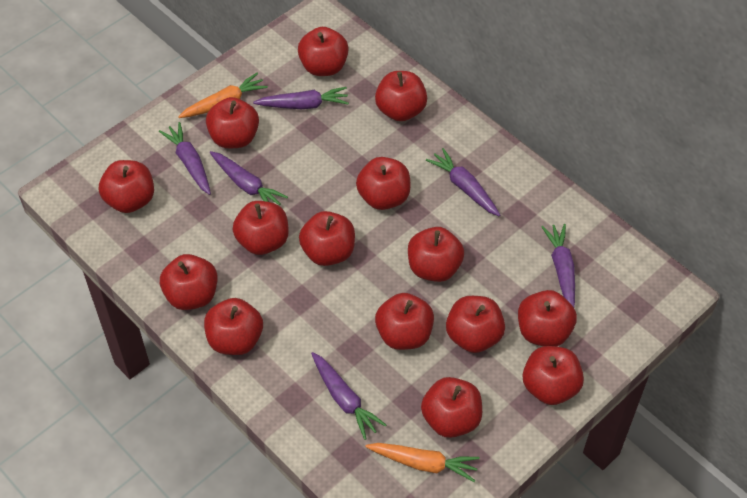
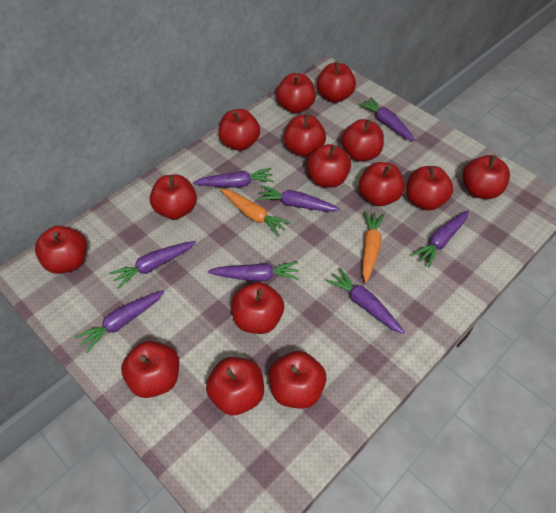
purple carrot: 6 -> 8

